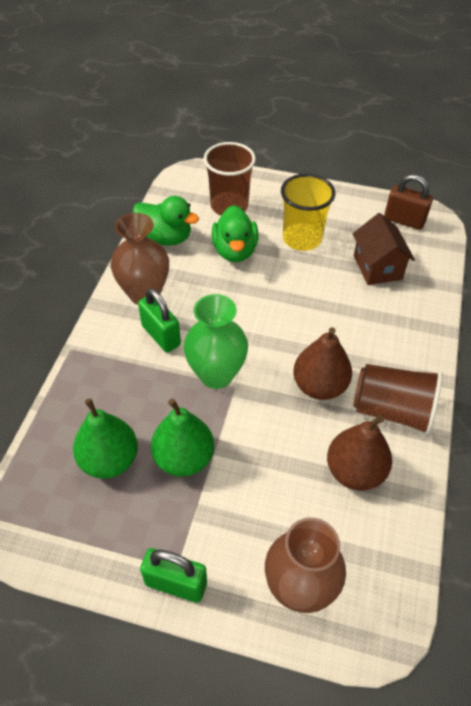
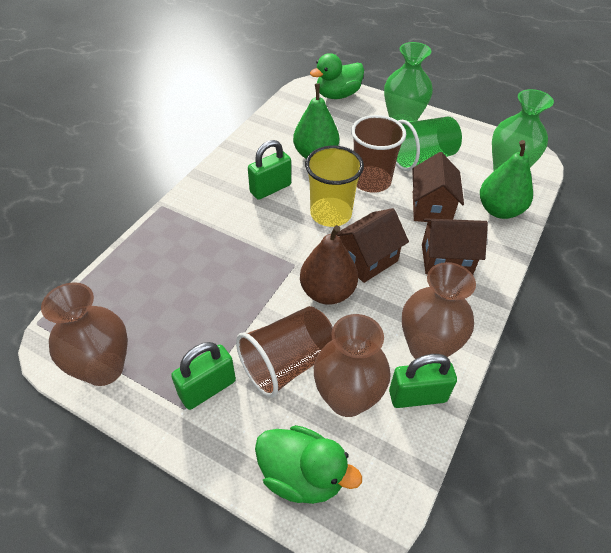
brown house: 1 -> 3
brown padlock: 1 -> 0
brown pear: 2 -> 1
brown vase: 2 -> 3
green cup: 0 -> 1
green padlock: 2 -> 3
green vase: 1 -> 2

